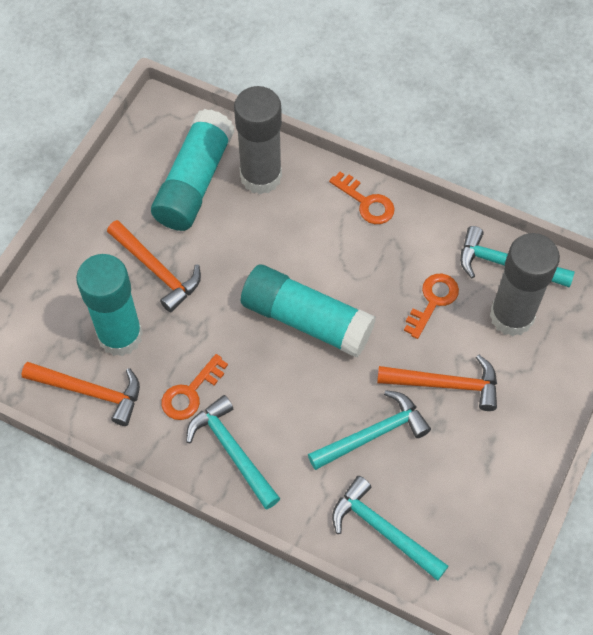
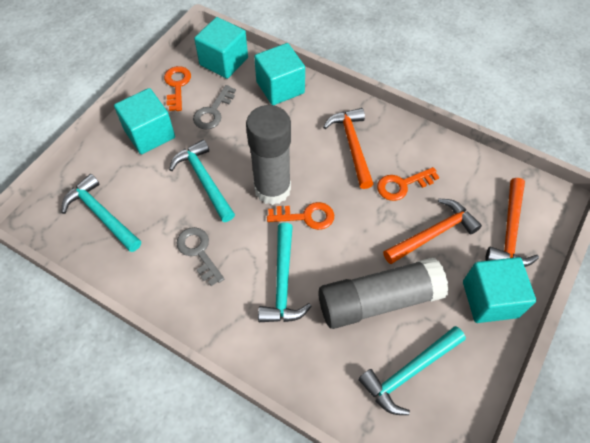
grey key: 0 -> 2
turquoise cube: 0 -> 4
turquoise glue stick: 3 -> 0

